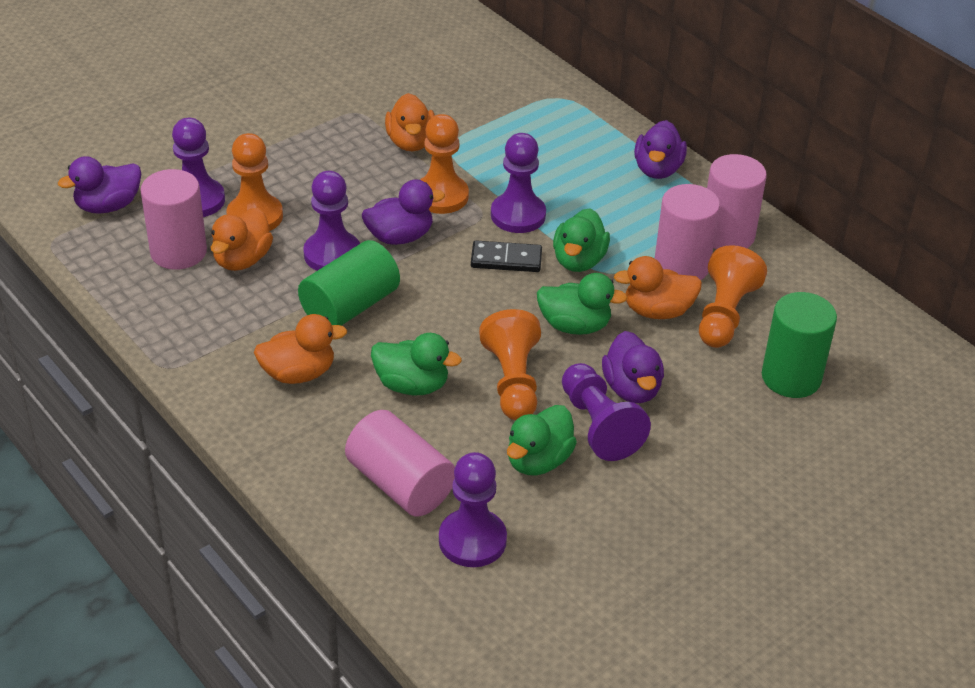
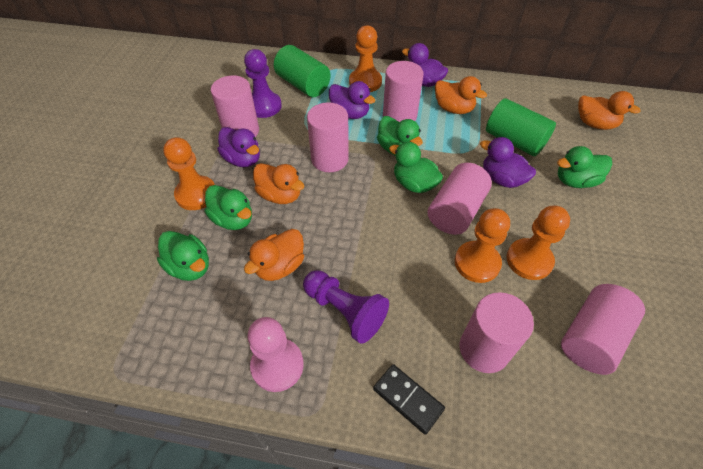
green duck: 4 -> 5
pink cylinder: 4 -> 6
pink pawn: 0 -> 1
purple pawn: 5 -> 2

